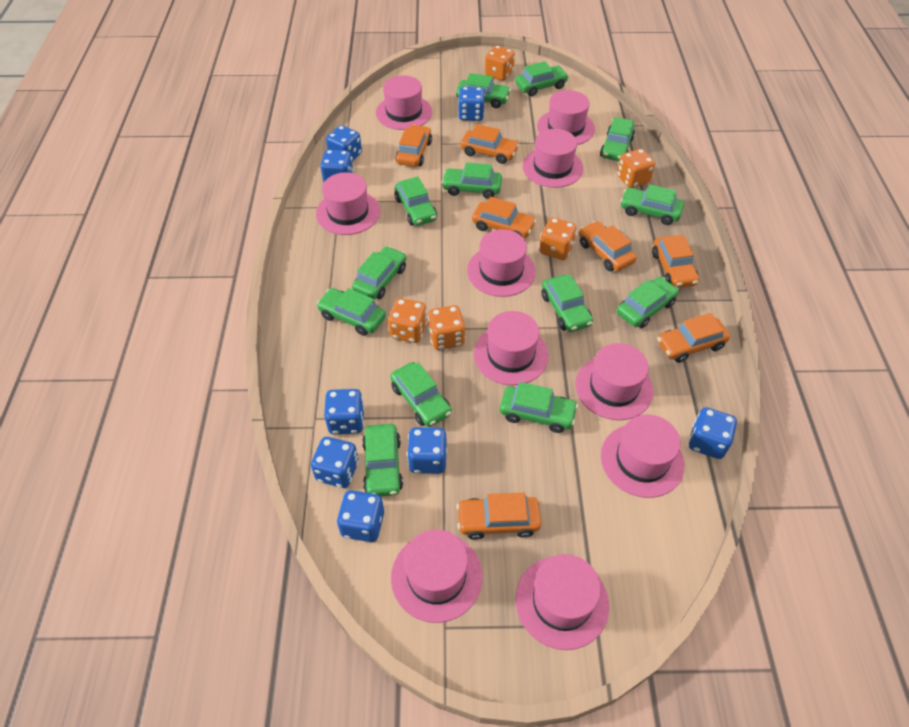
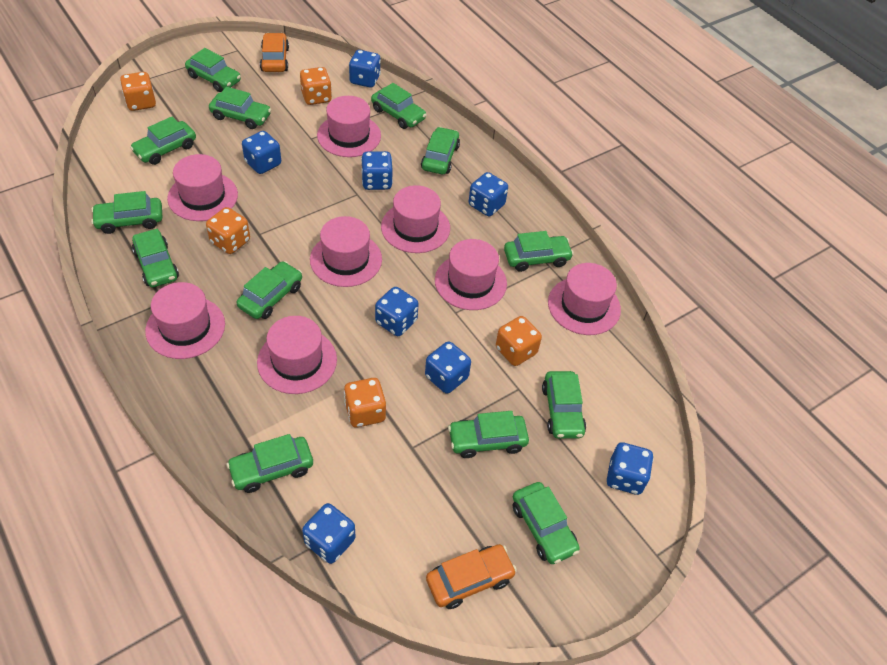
orange car: 7 -> 2
pink hat: 10 -> 8

